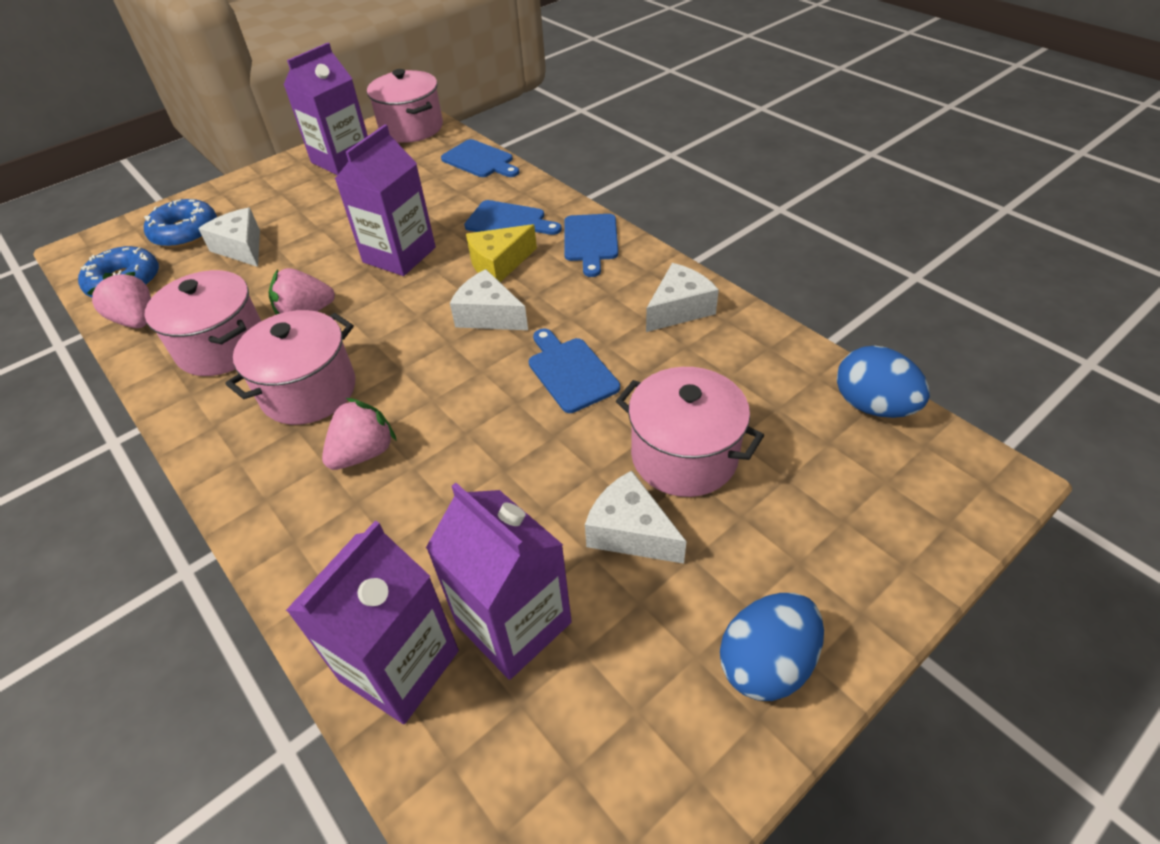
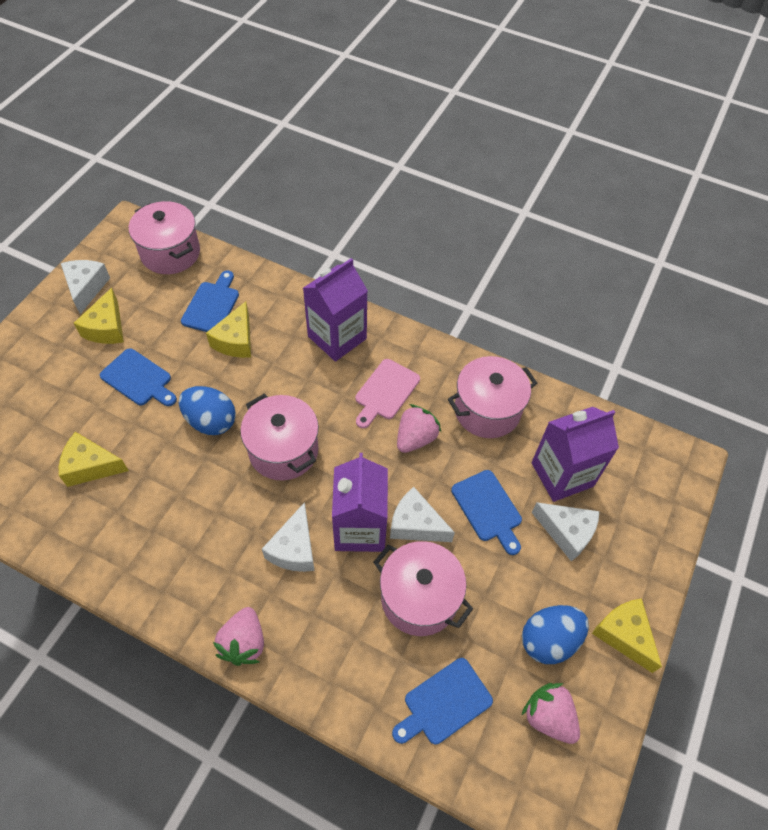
blue donut: 2 -> 0
pink cutting board: 0 -> 1
purple carton: 4 -> 3
yellow cheese: 1 -> 4

